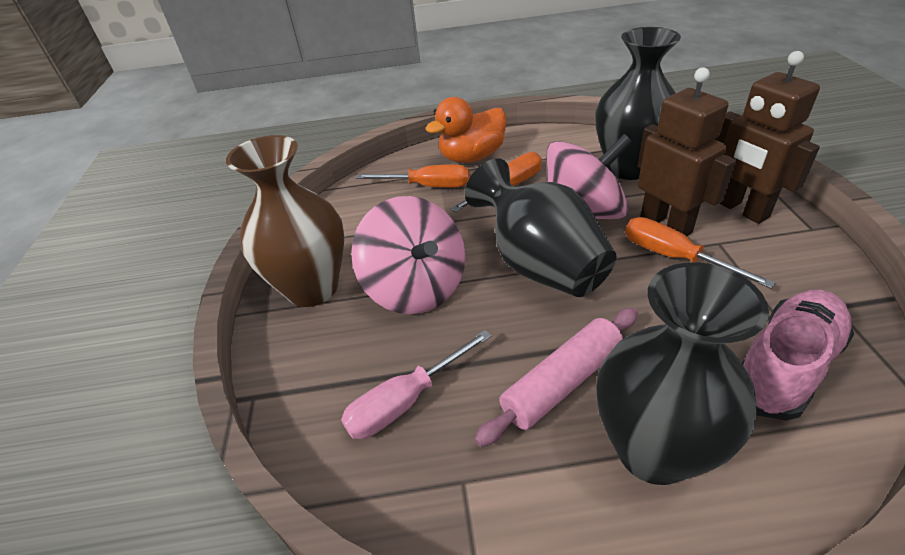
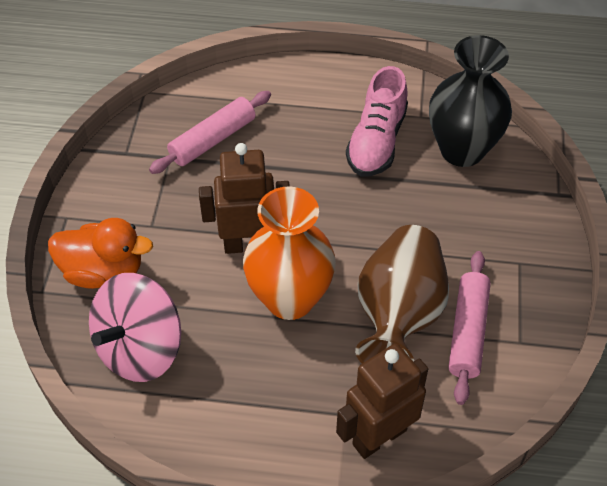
black vase: 3 -> 1
orange screwdriver: 3 -> 0
orange vase: 0 -> 1
pink rolling pin: 1 -> 2
pink screwdriver: 1 -> 0
pink spinning top: 2 -> 1

